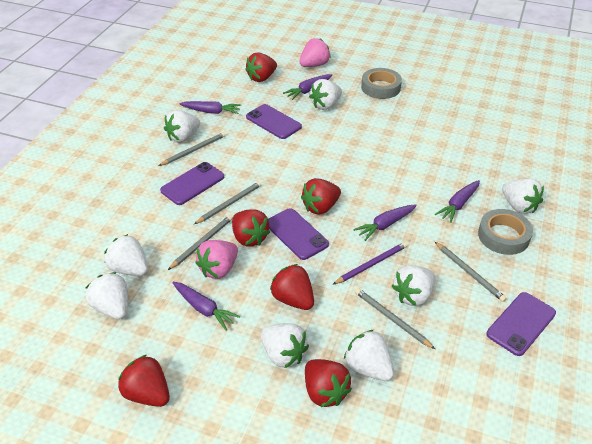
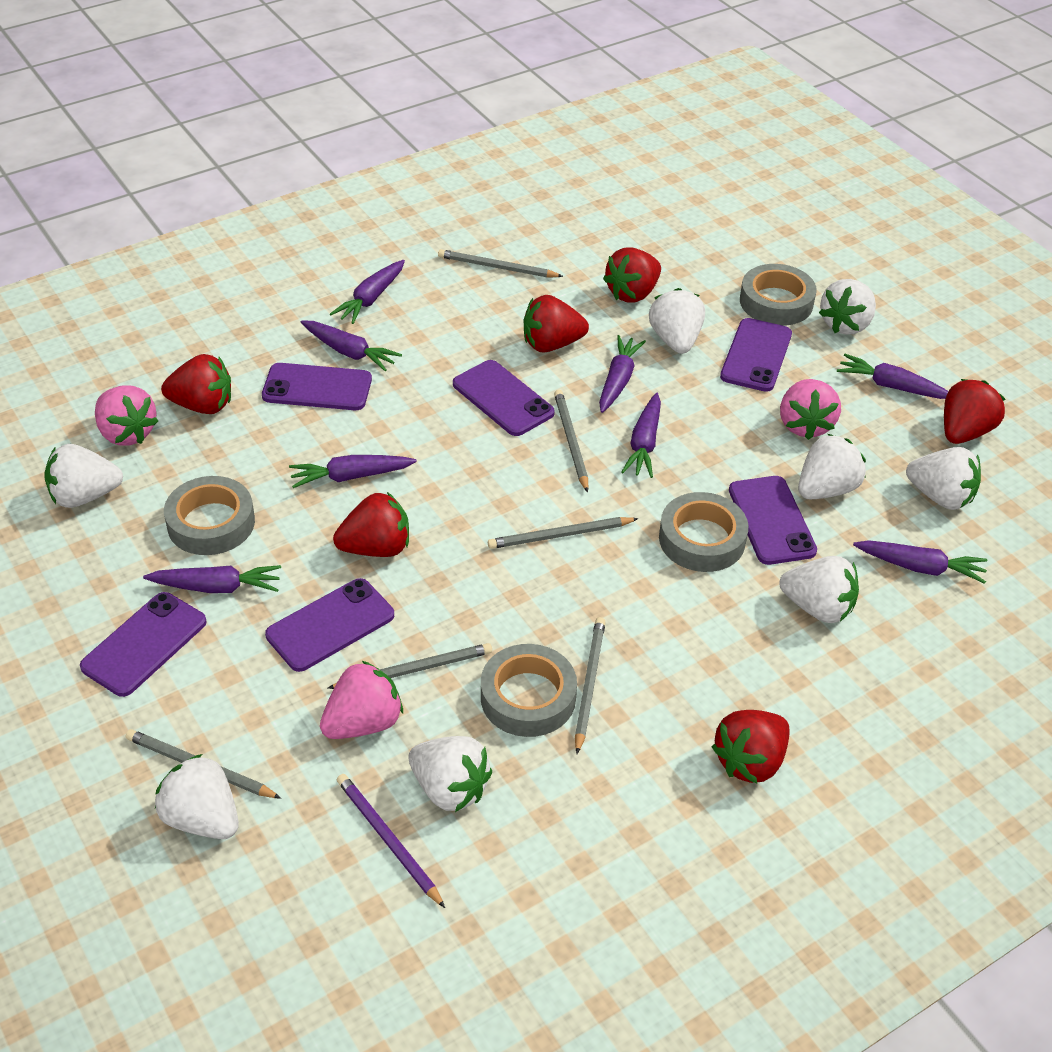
grey pencil: 5 -> 6
grey tape: 2 -> 4
pink strawberry: 2 -> 3
purple carrot: 5 -> 8
purple phone: 4 -> 6

